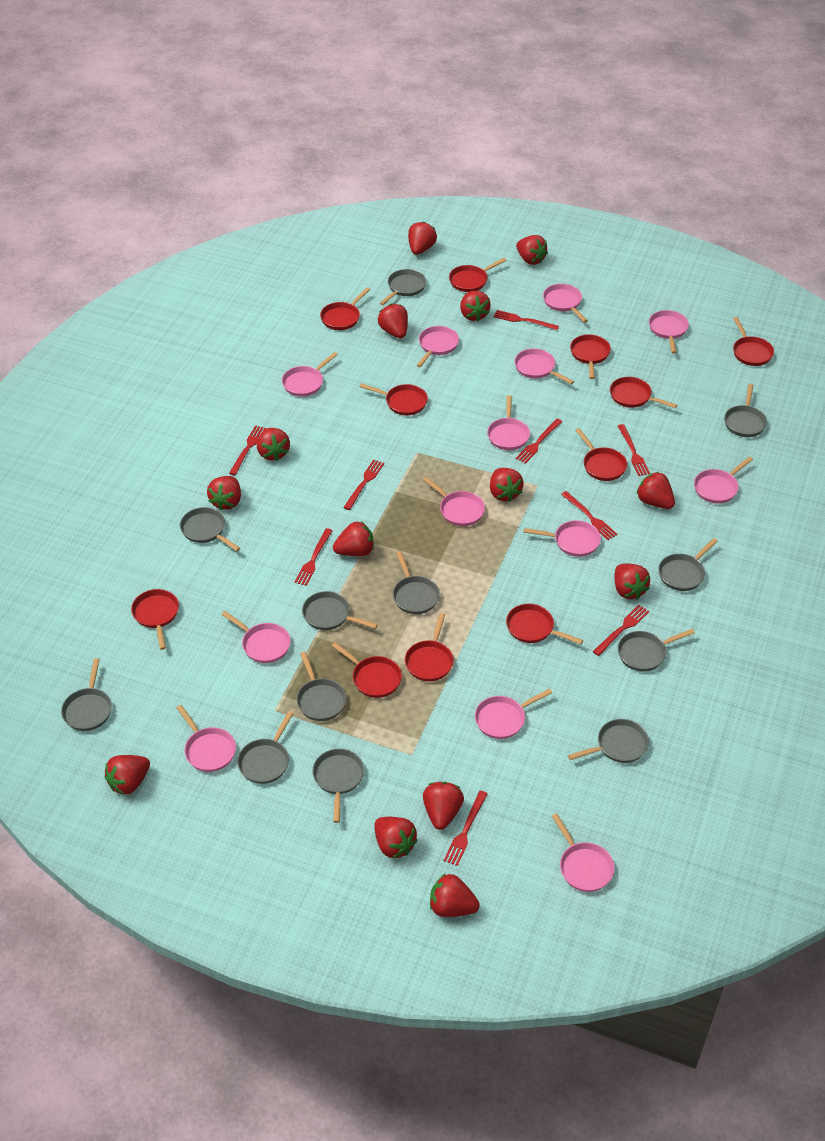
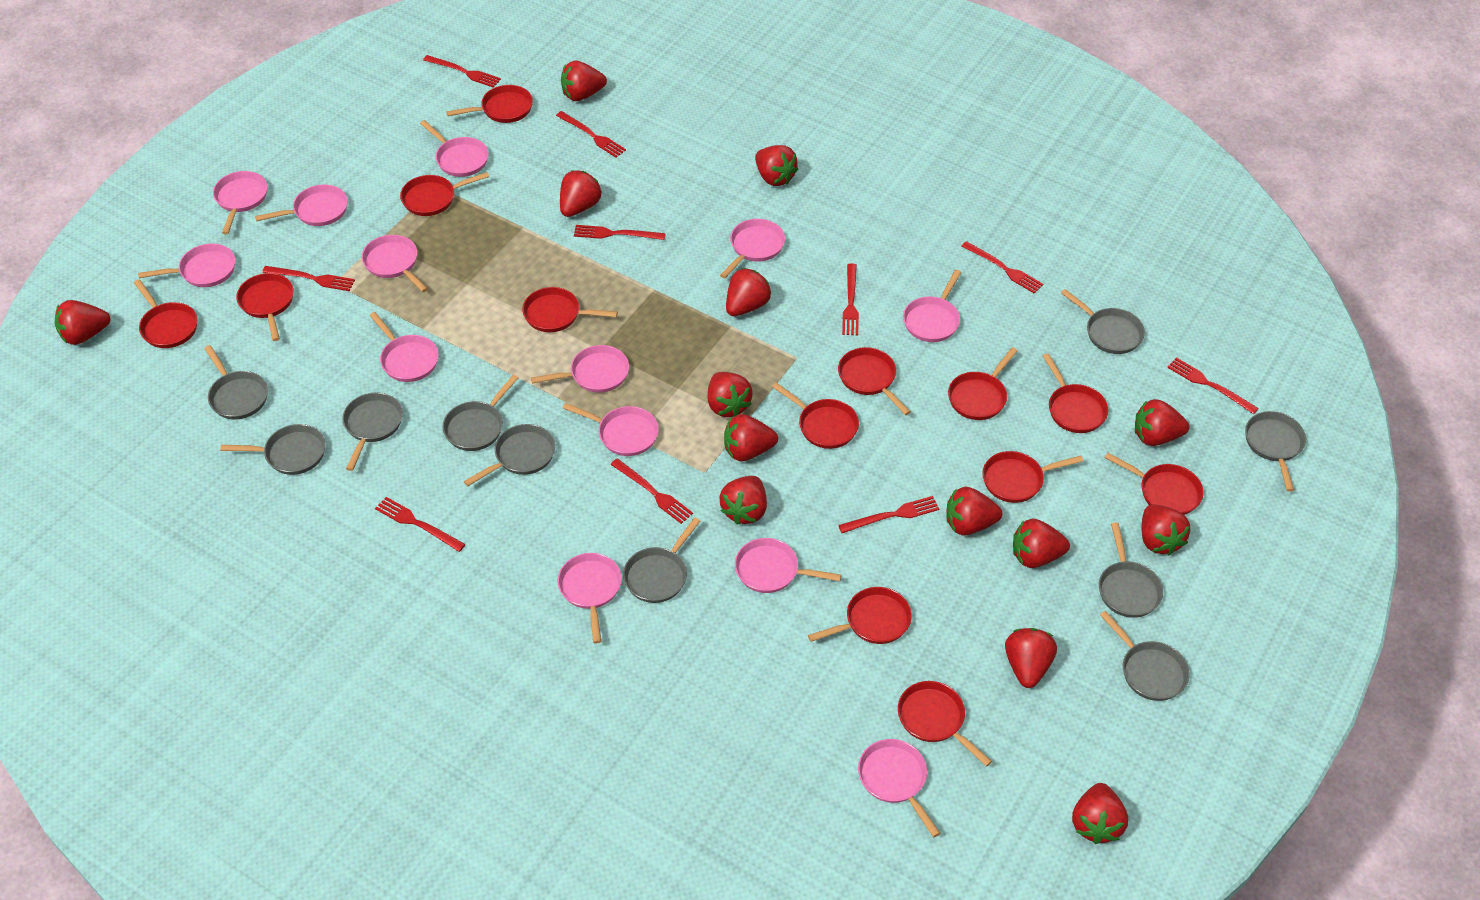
grey pan: 12 -> 10
red fork: 9 -> 10
red pan: 11 -> 13

